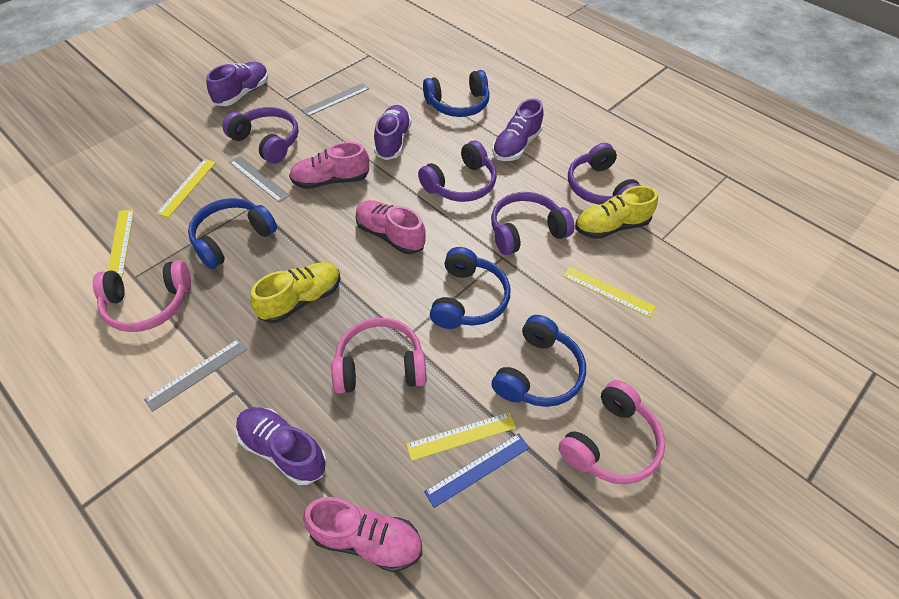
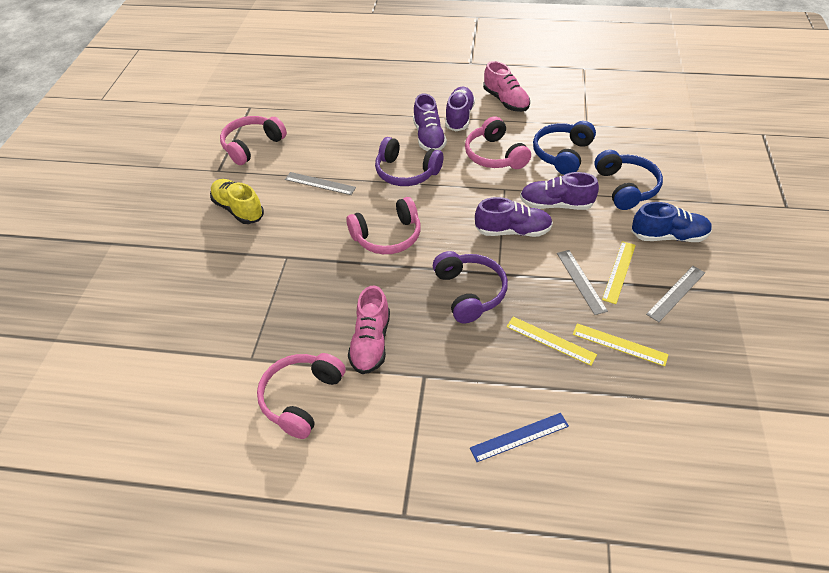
blue headphones: 4 -> 2
blue shoe: 0 -> 1
pink headphones: 3 -> 4
pink shoe: 3 -> 2
purple headphones: 4 -> 2
yellow ruler: 4 -> 3
yellow shoe: 2 -> 1

